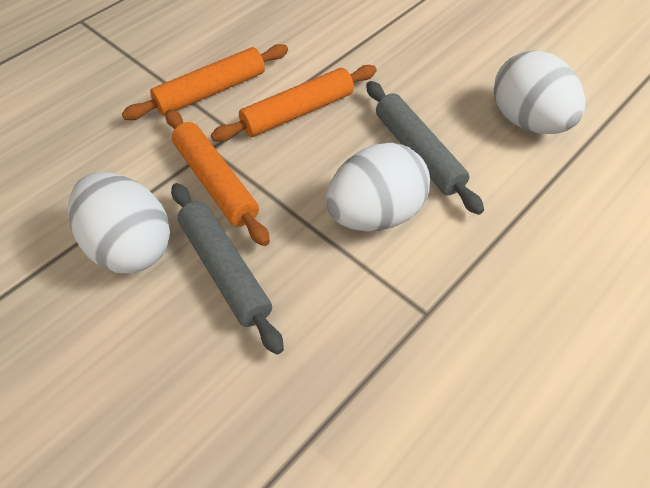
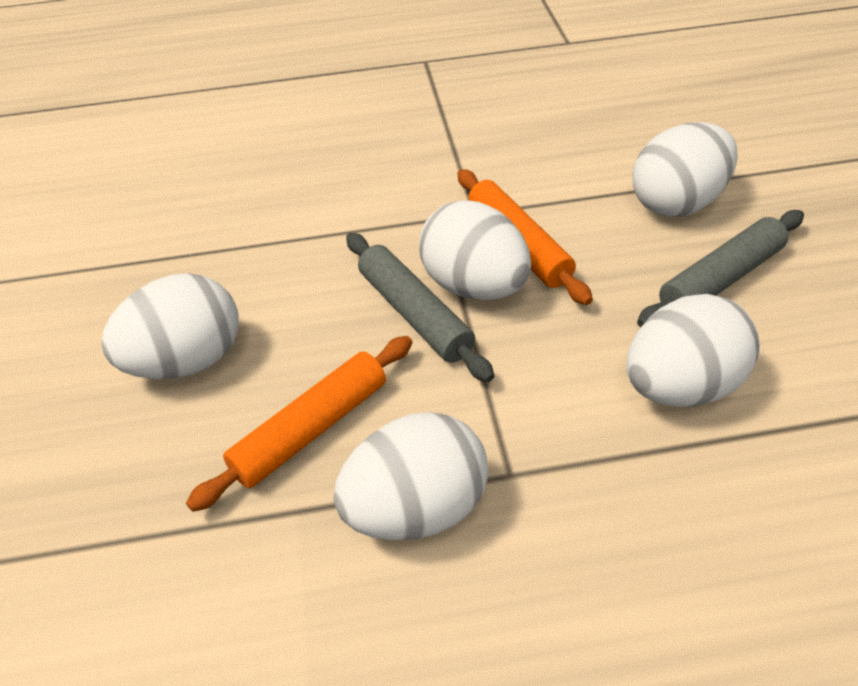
orange rolling pin: 3 -> 2
white egg: 3 -> 5

